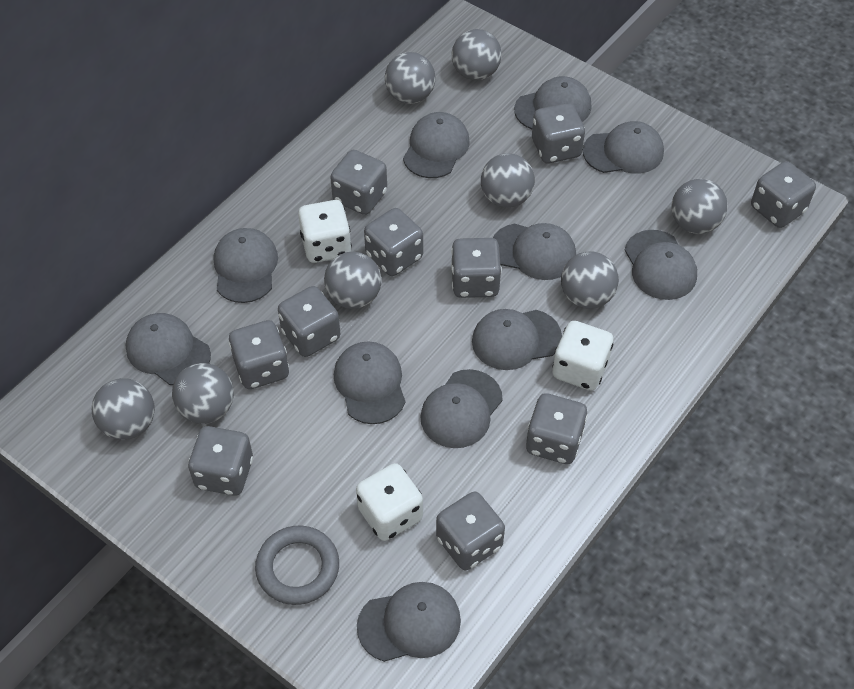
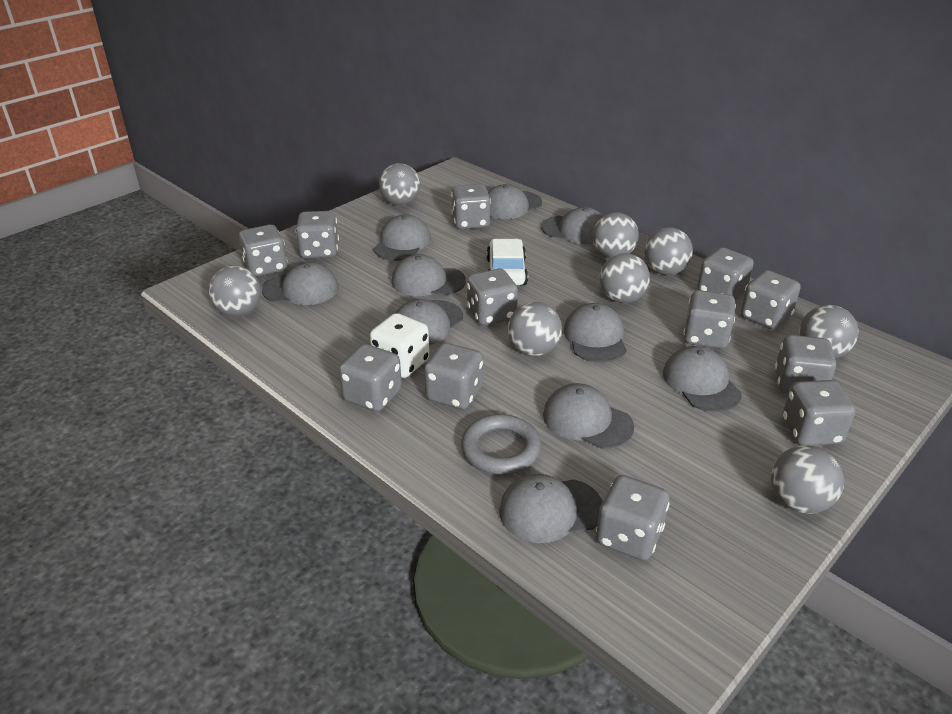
grey cap: 11 -> 10
grey dice: 10 -> 12
white car: 0 -> 1
white dice: 3 -> 1

